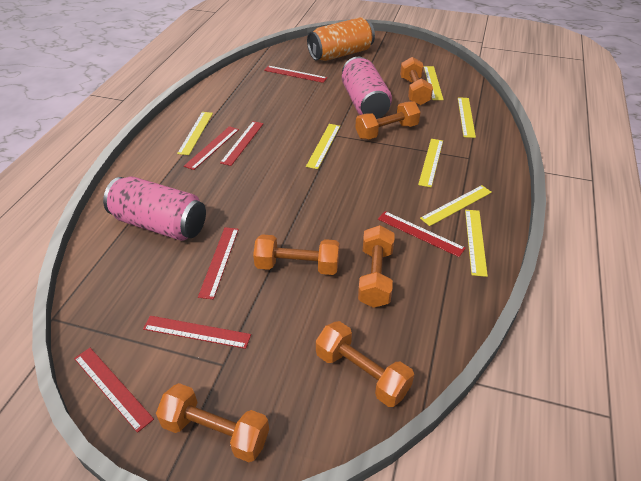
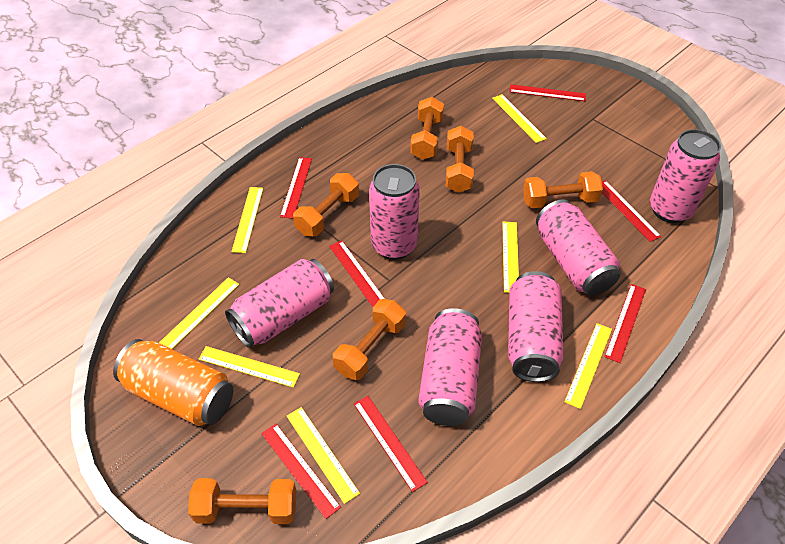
pink can: 2 -> 6

